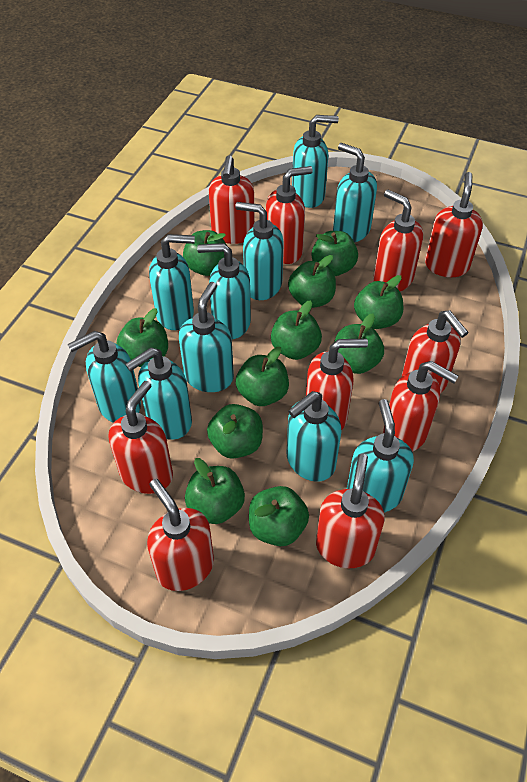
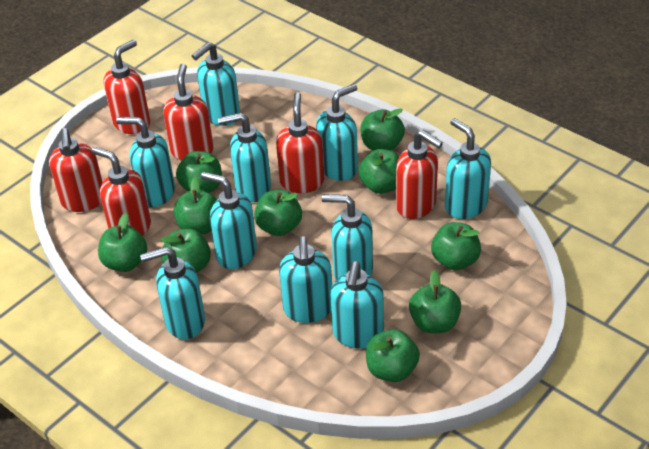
green apple: 11 -> 10
red soap dispenser: 10 -> 6

